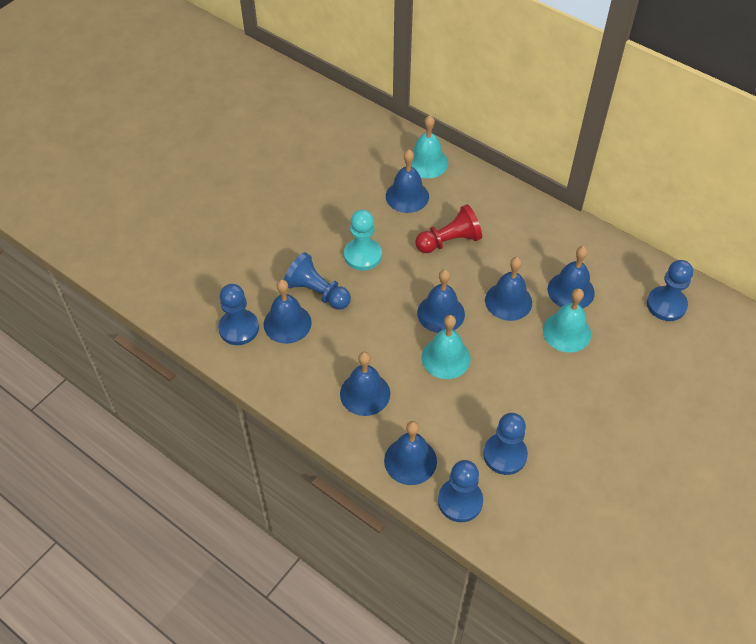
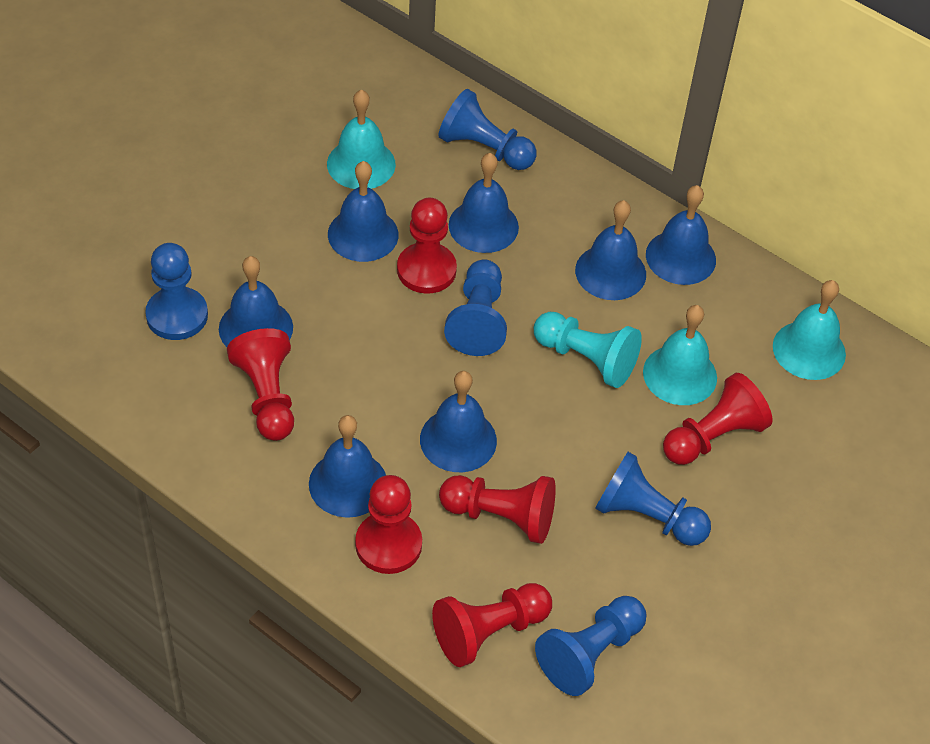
red pawn: 1 -> 6

